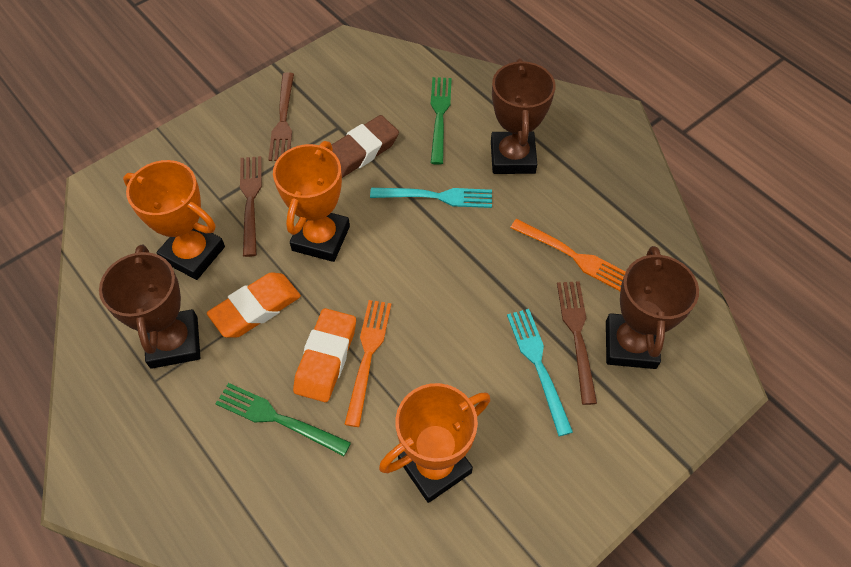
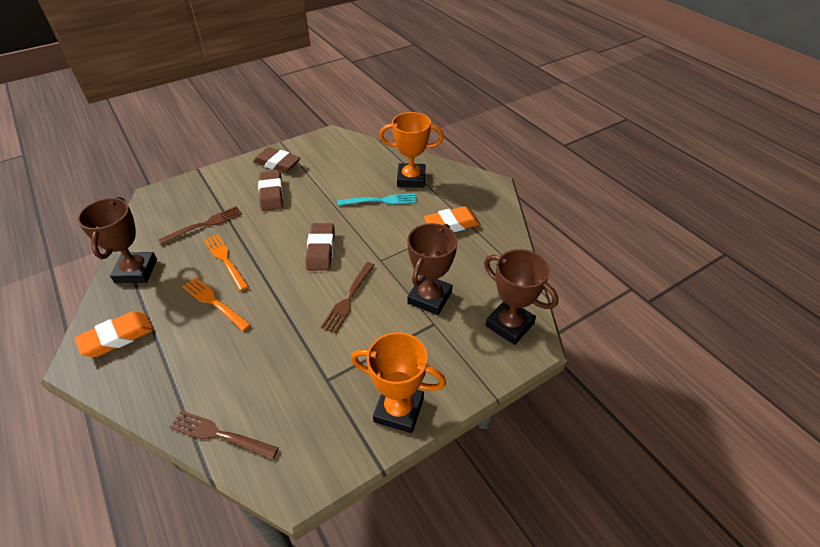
brown eraser: 1 -> 3
green fork: 2 -> 0
orange trophy: 3 -> 2
turquoise fork: 2 -> 1

